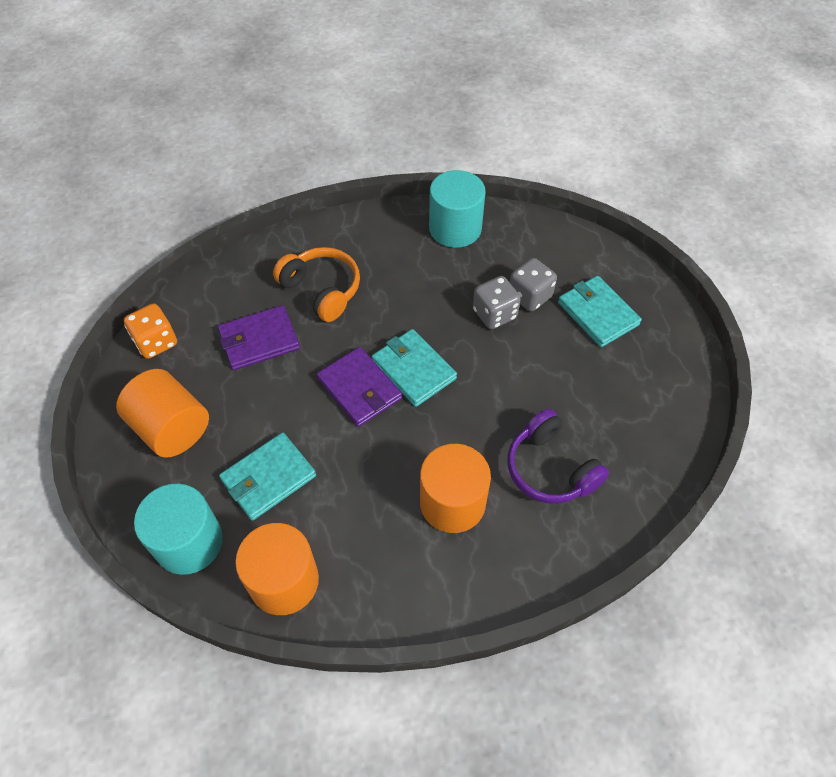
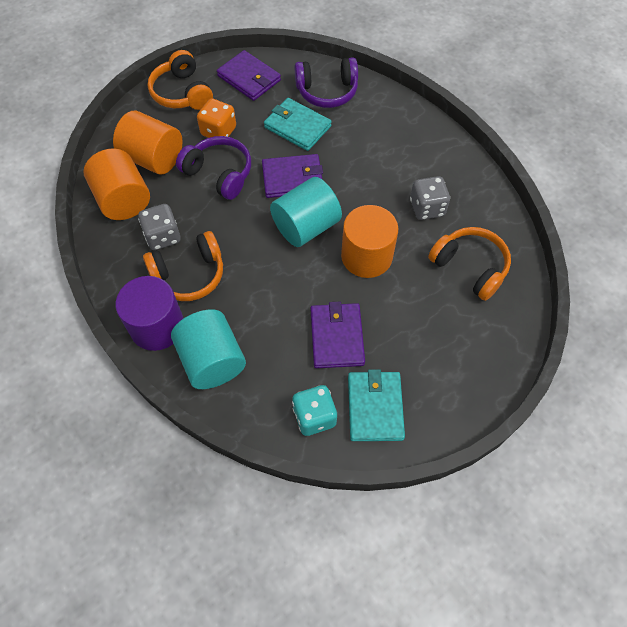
orange headphones: 1 -> 3
purple cylinder: 0 -> 1
purple headphones: 1 -> 2
purple wallet: 2 -> 3
turquoise dice: 0 -> 1
turquoise wallet: 3 -> 2

